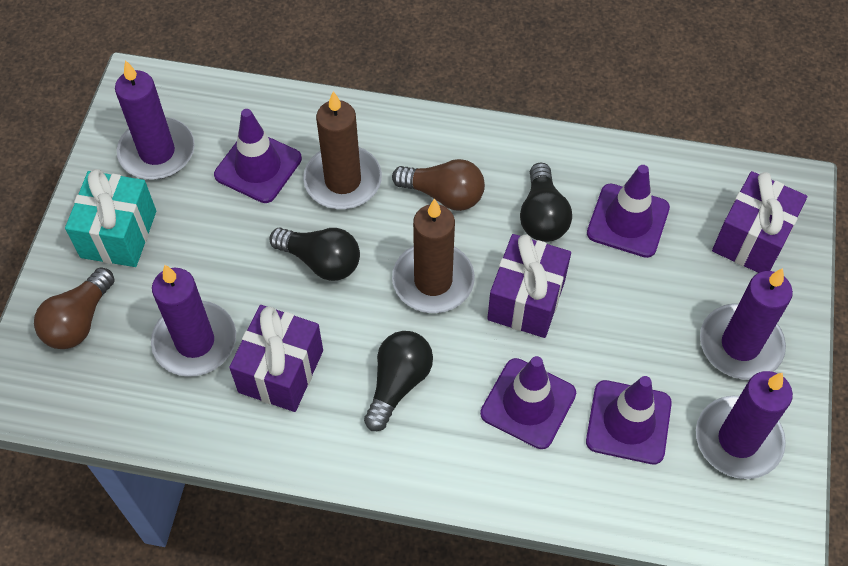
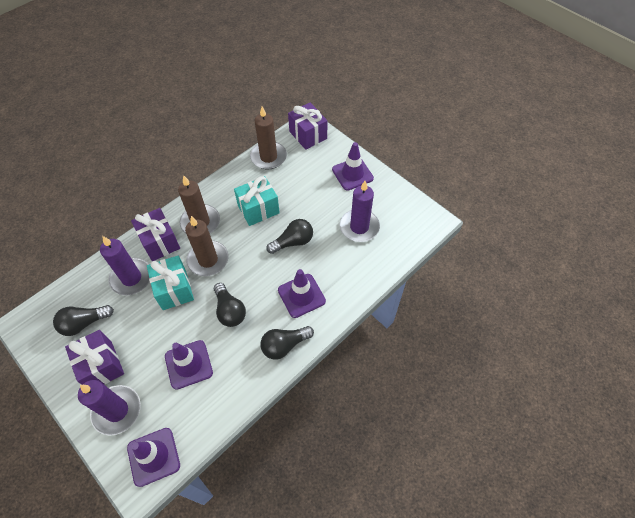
black light bulb: 3 -> 4
brown candle: 2 -> 3
brown light bulb: 2 -> 0
purple candle: 4 -> 3
turquoise gift: 1 -> 2

